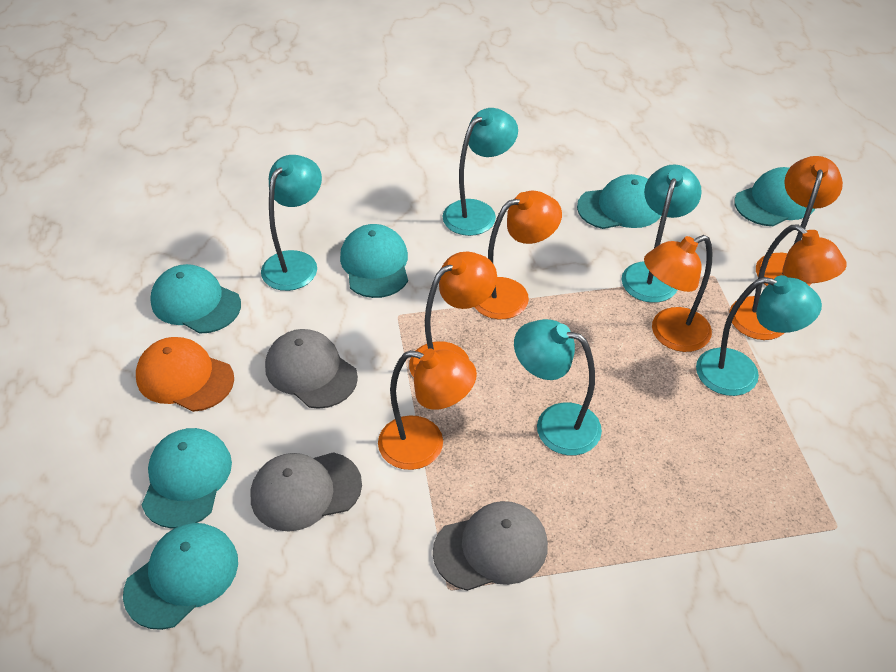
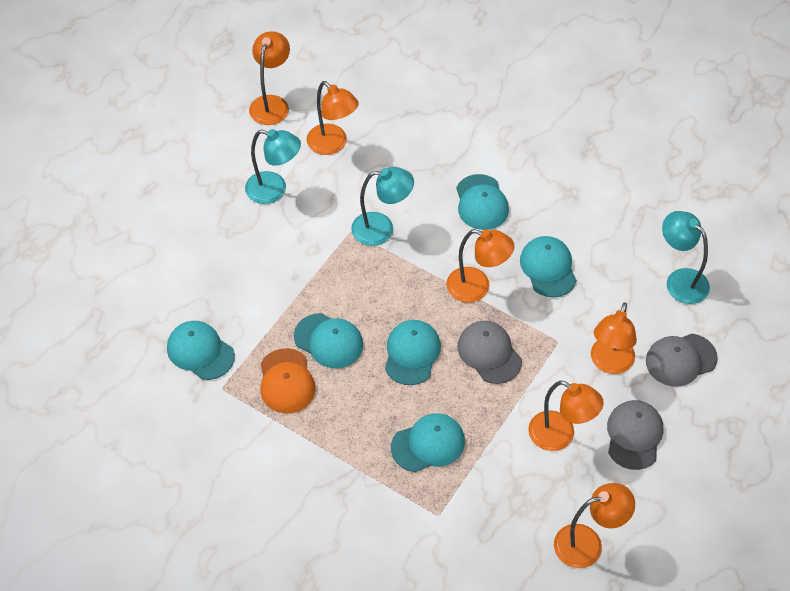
turquoise lamp: 5 -> 3

